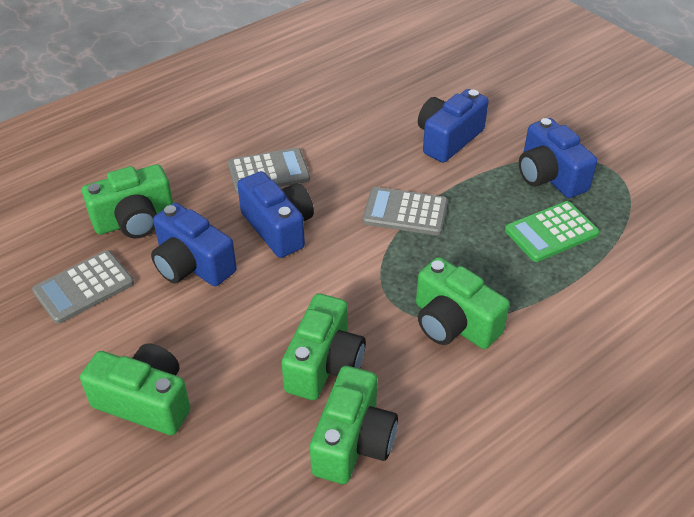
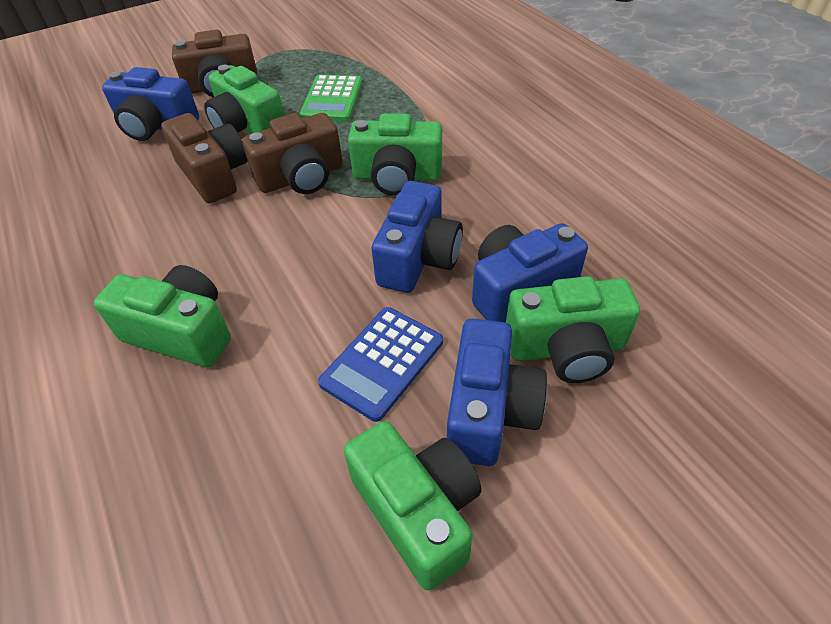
blue calculator: 0 -> 1
brown camera: 0 -> 3
grey calculator: 3 -> 0

